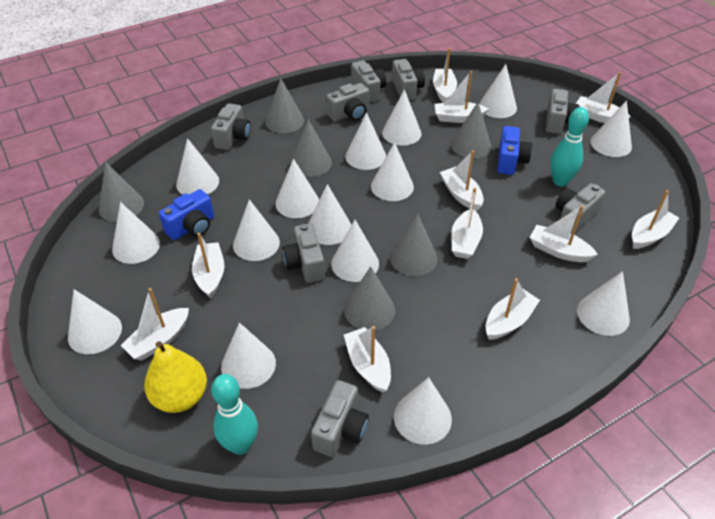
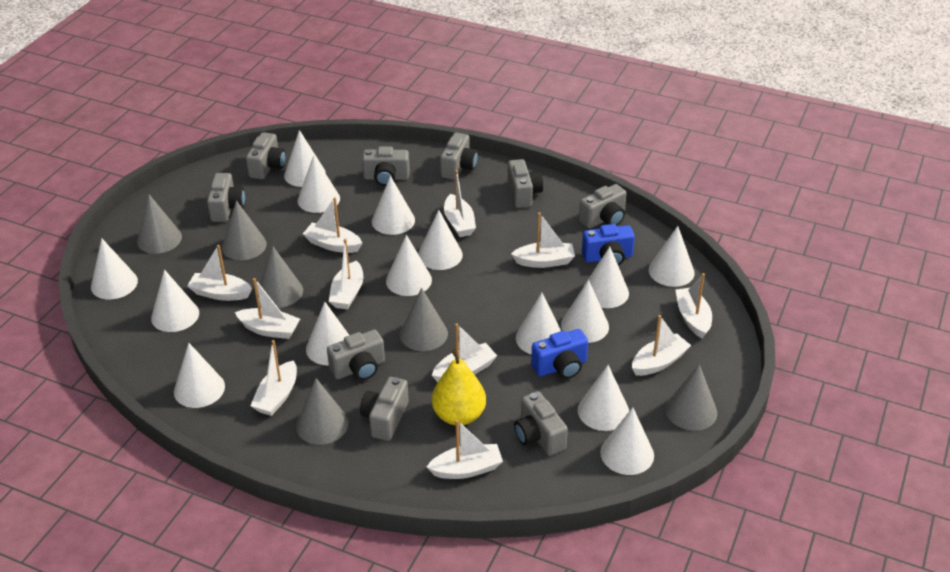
grey camera: 8 -> 9
turquoise bowling pin: 2 -> 0

